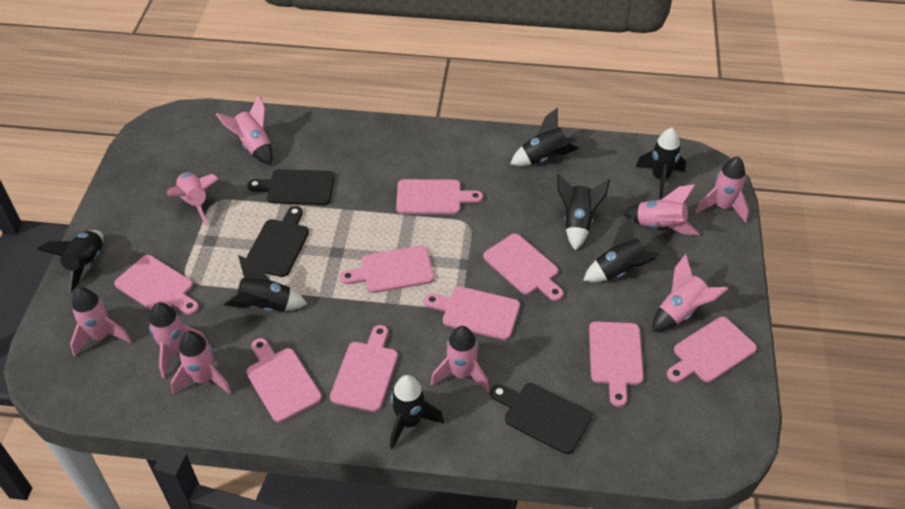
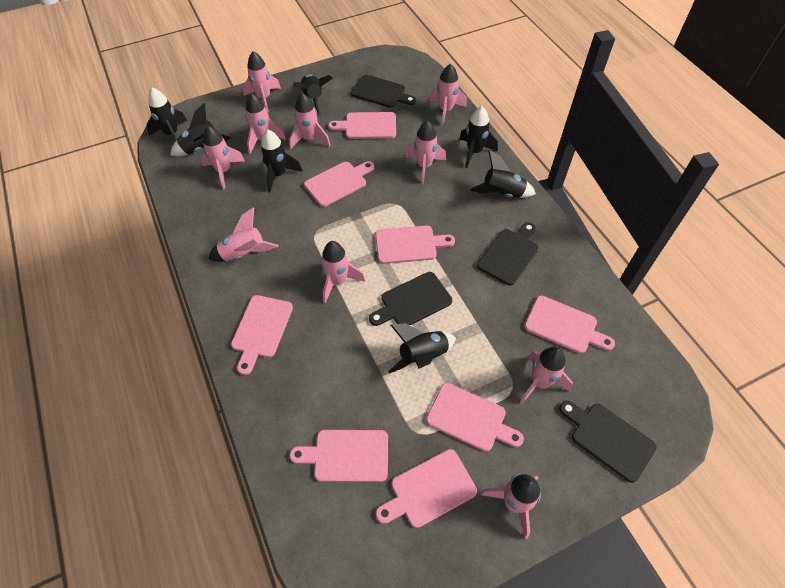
black cutting board: 3 -> 4
pink cutting board: 9 -> 8
pink rocket: 9 -> 10

